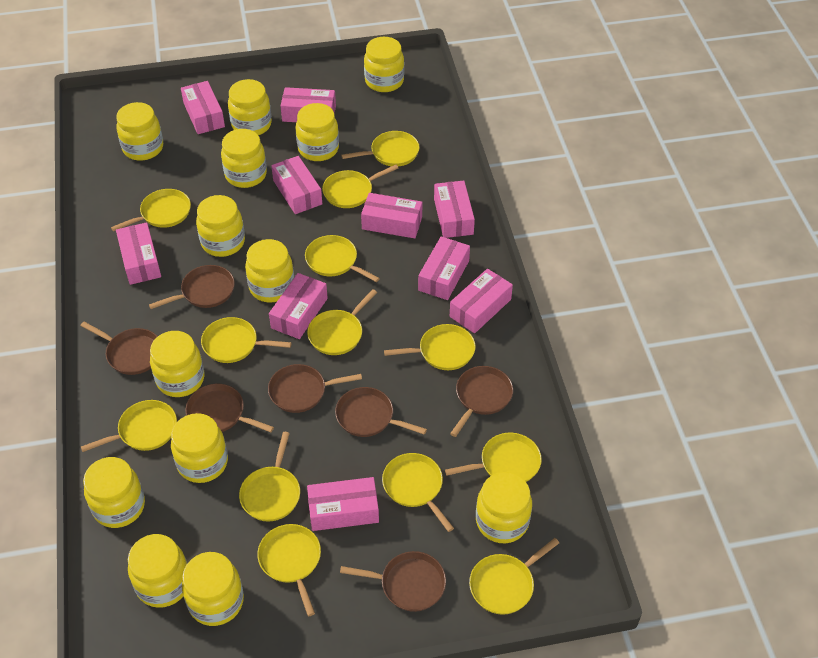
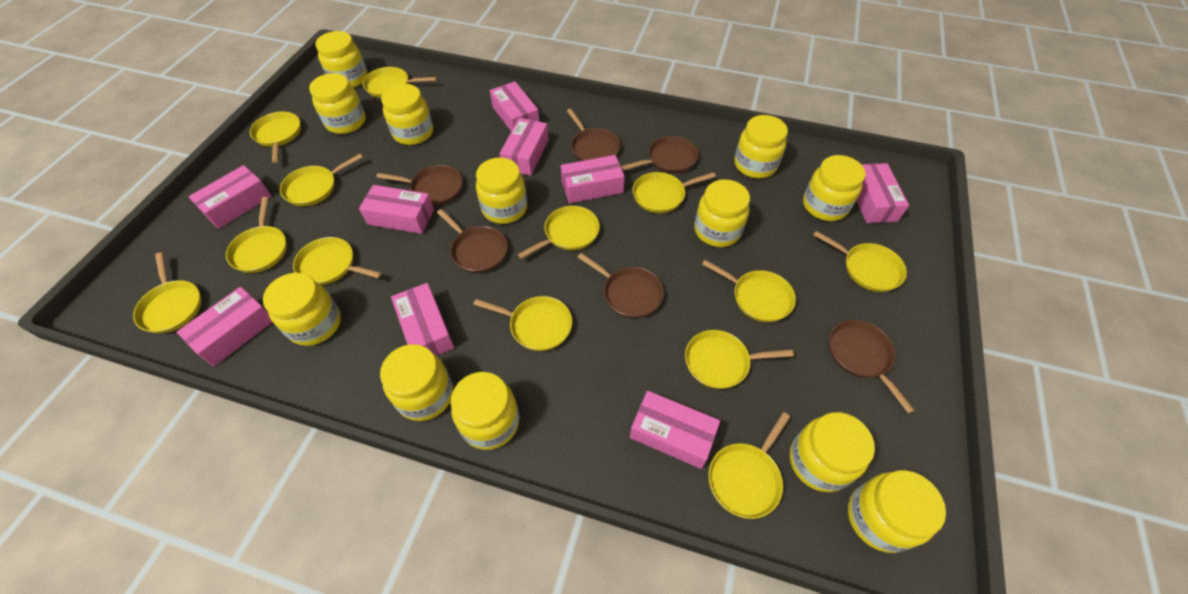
brown pan: 7 -> 6
pink box: 10 -> 9
yellow jar: 13 -> 12

